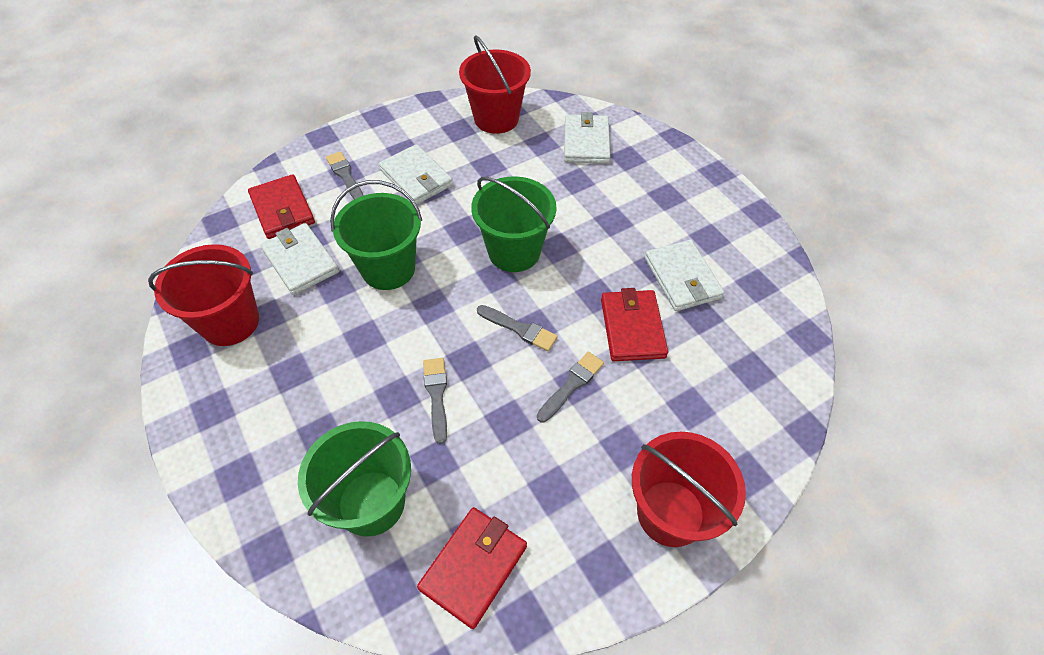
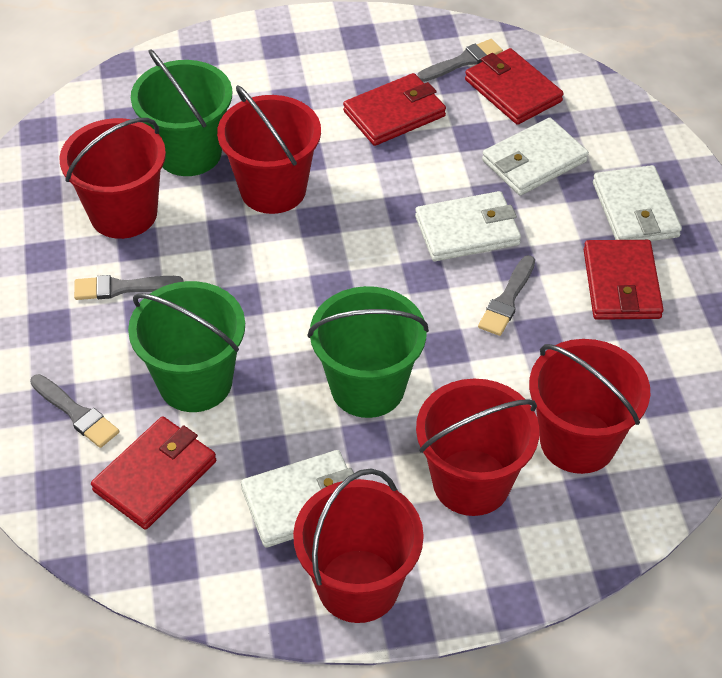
red bucket: 3 -> 5
red wallet: 3 -> 4

